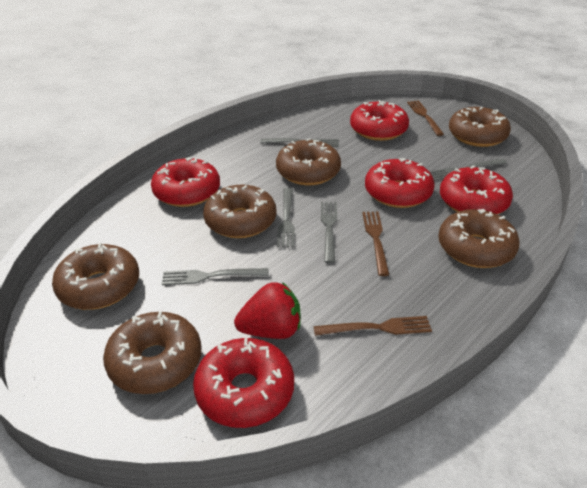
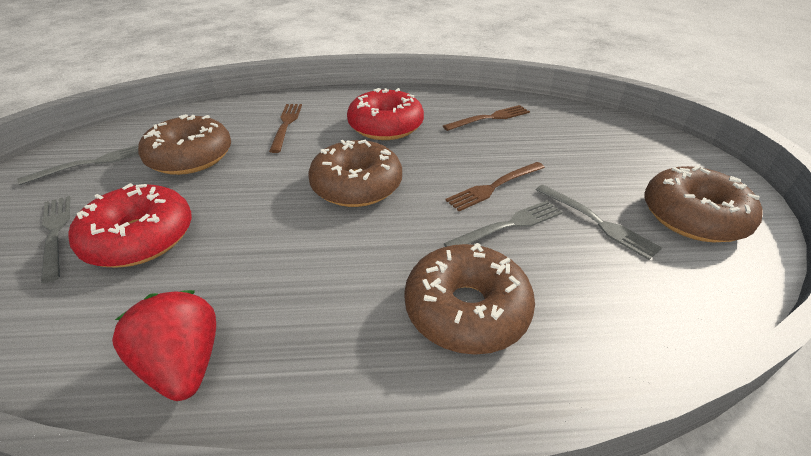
brown donut: 6 -> 4
grey fork: 5 -> 4
red donut: 5 -> 2

